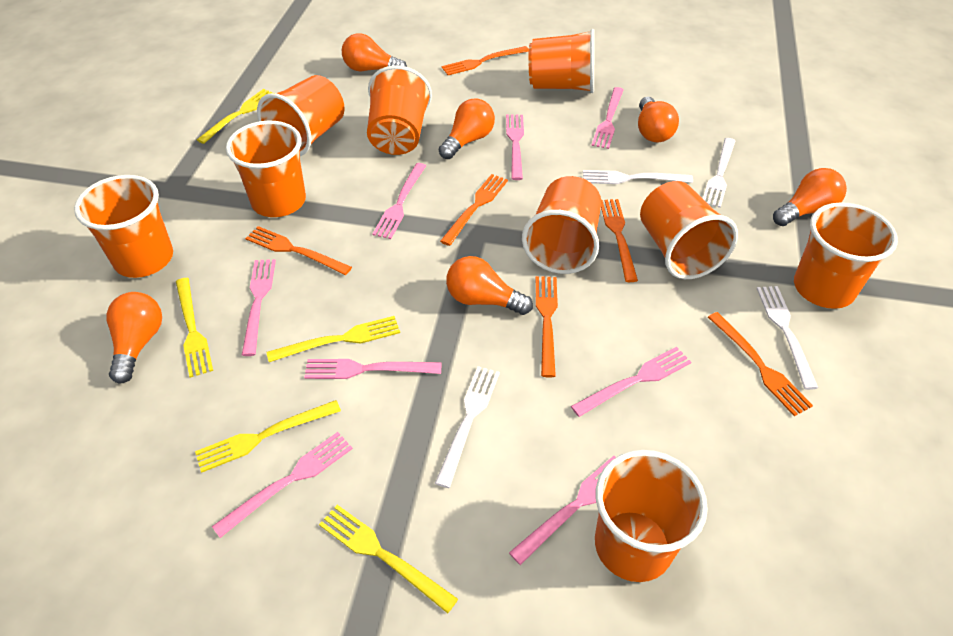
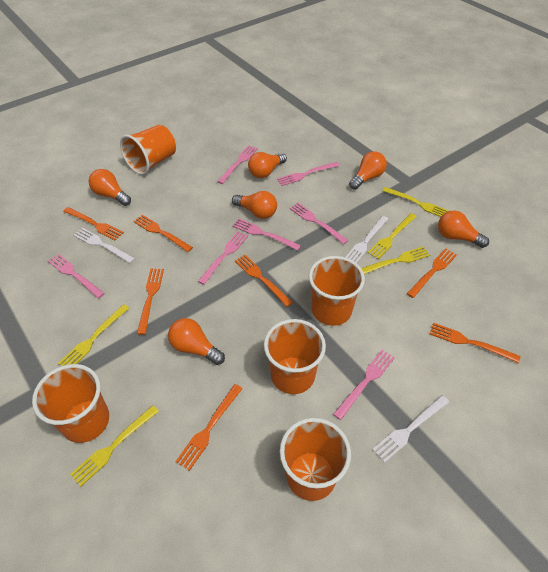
orange cup: 9 -> 5
orange fork: 6 -> 7
pink fork: 8 -> 7
white fork: 4 -> 3

